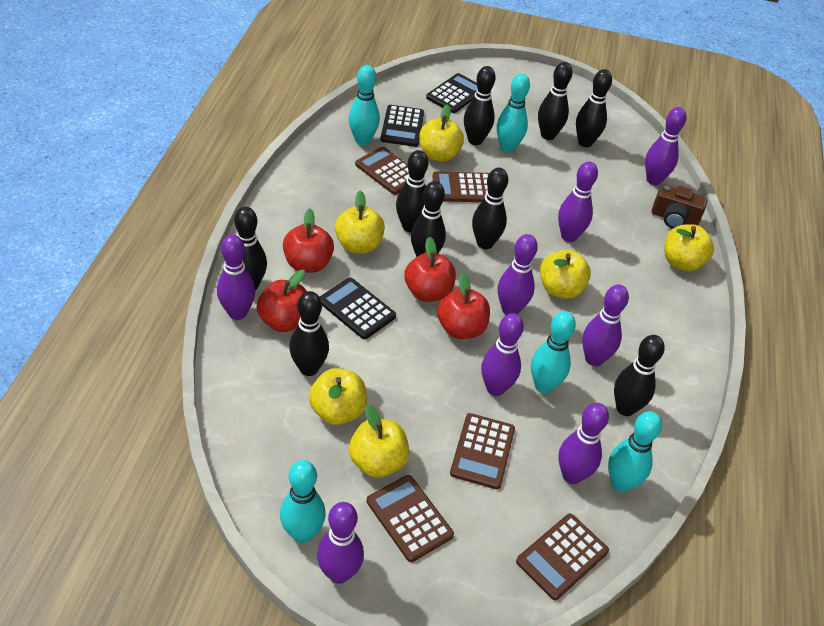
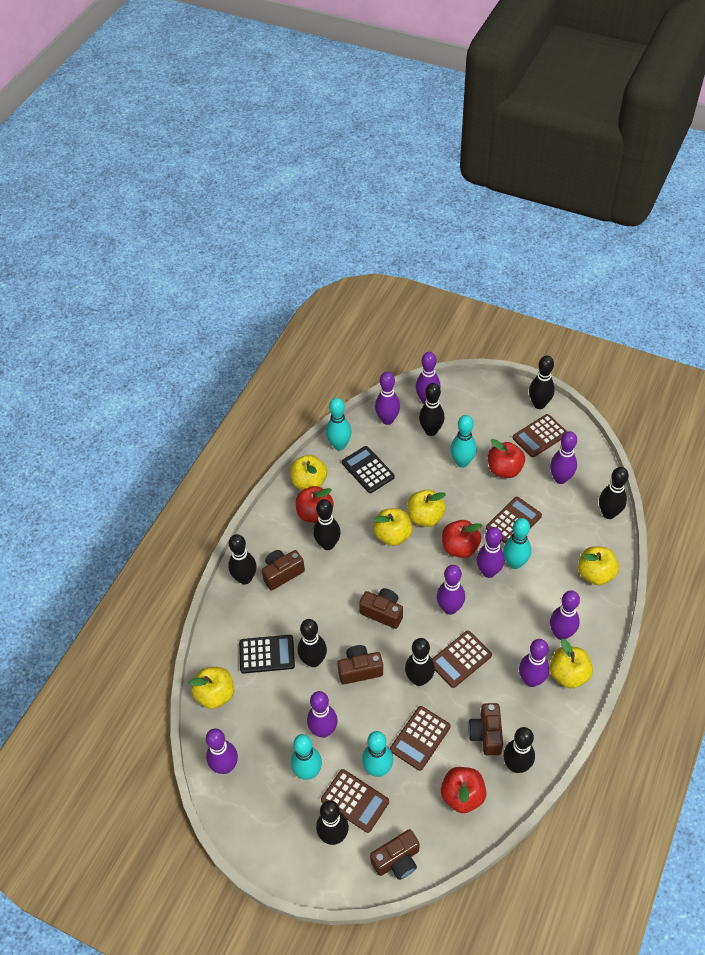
black calculator: 3 -> 2
brown camera: 1 -> 5
purple bowling pin: 8 -> 9

